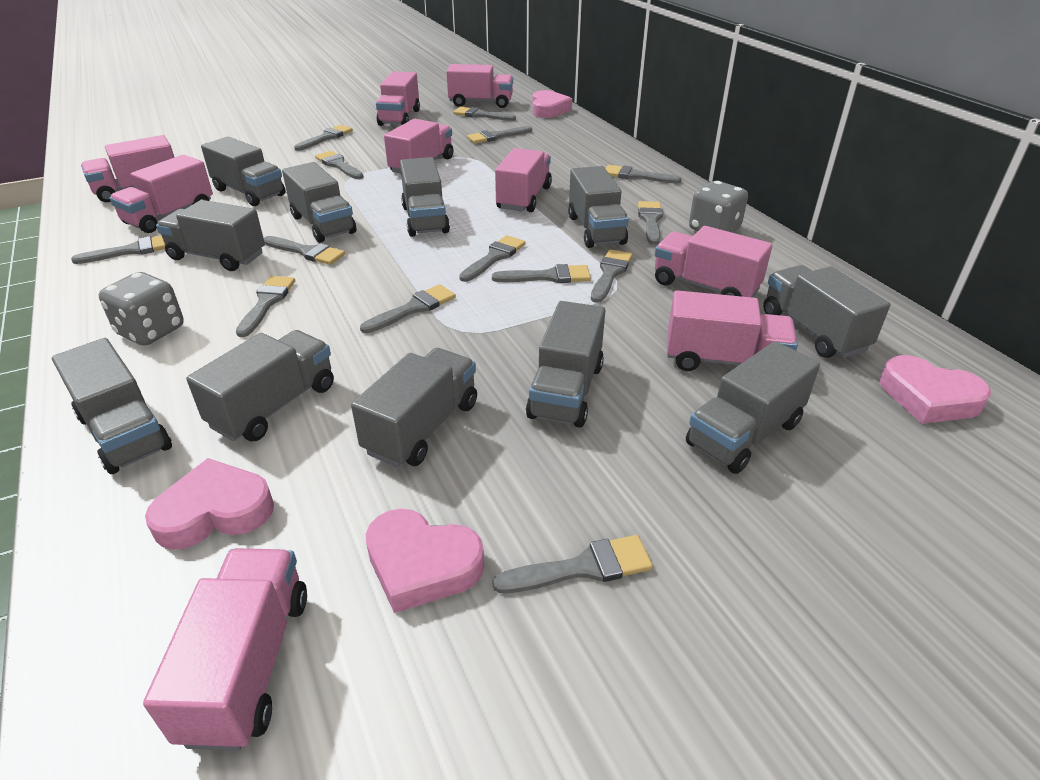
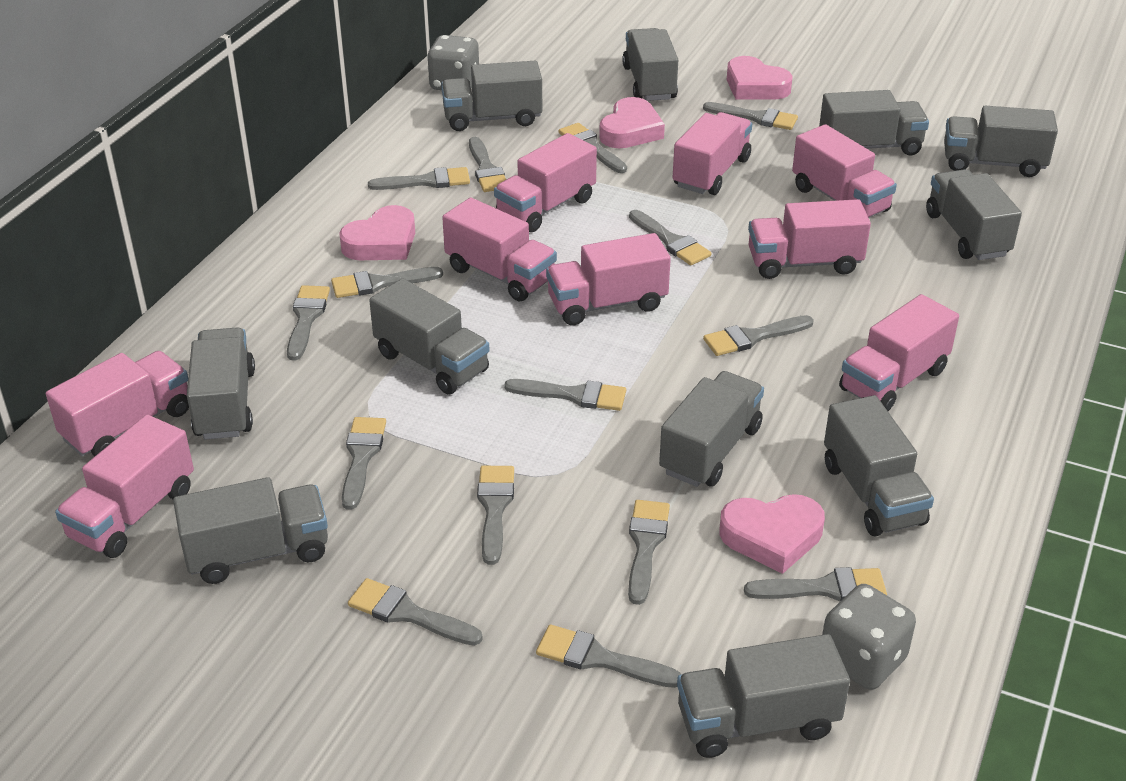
grey brush: 14 -> 15

